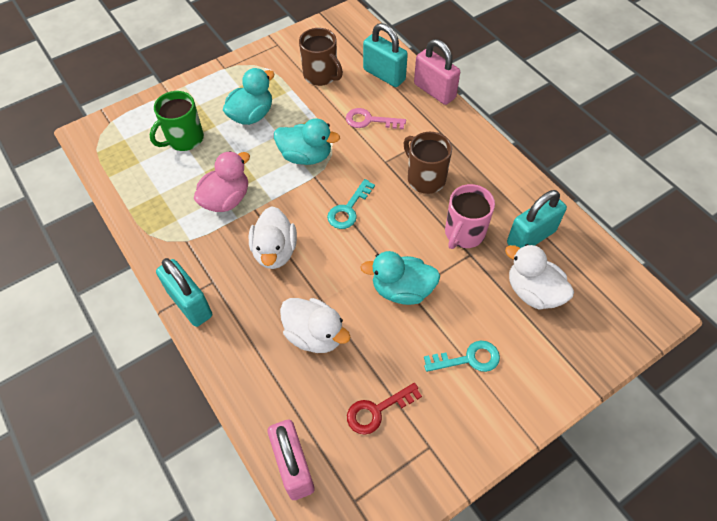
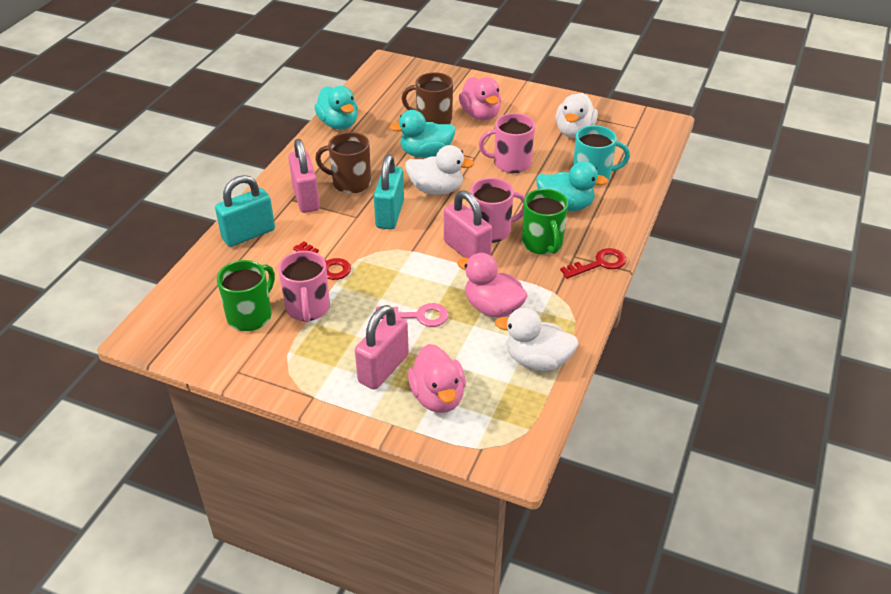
green mug: 1 -> 2
pink duck: 1 -> 3
pink mug: 1 -> 3
pink padlock: 2 -> 3
red key: 1 -> 2
turquoise key: 2 -> 0
turquoise mug: 0 -> 1
turquoise padlock: 3 -> 2

